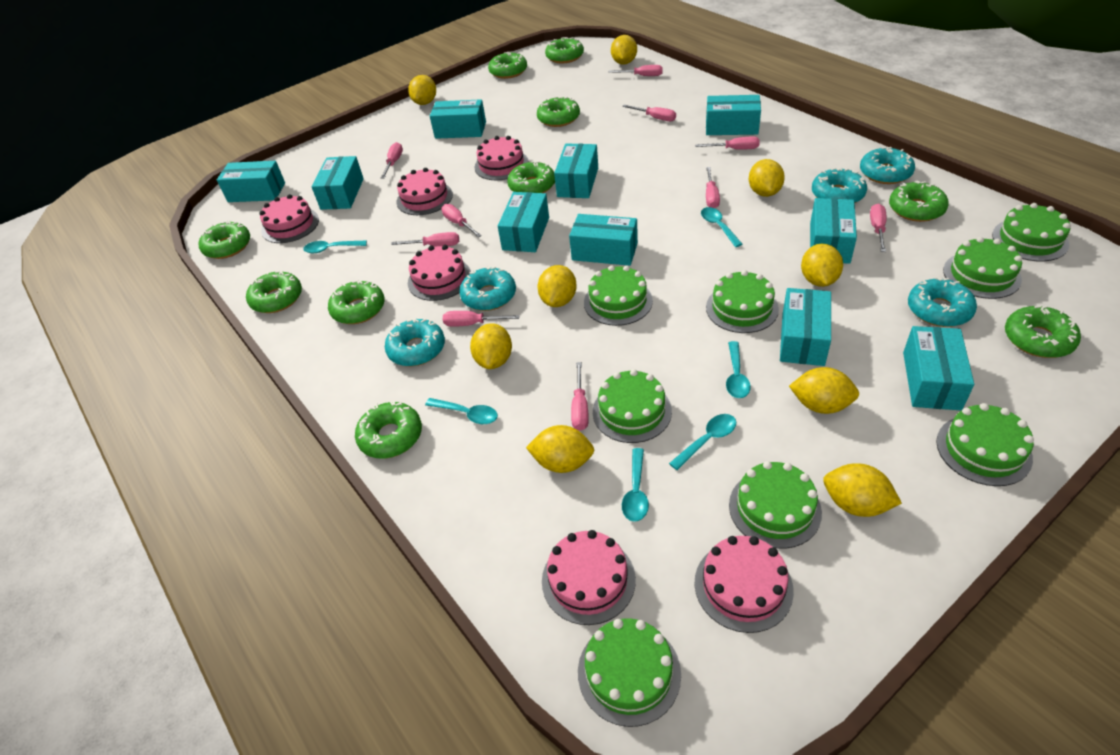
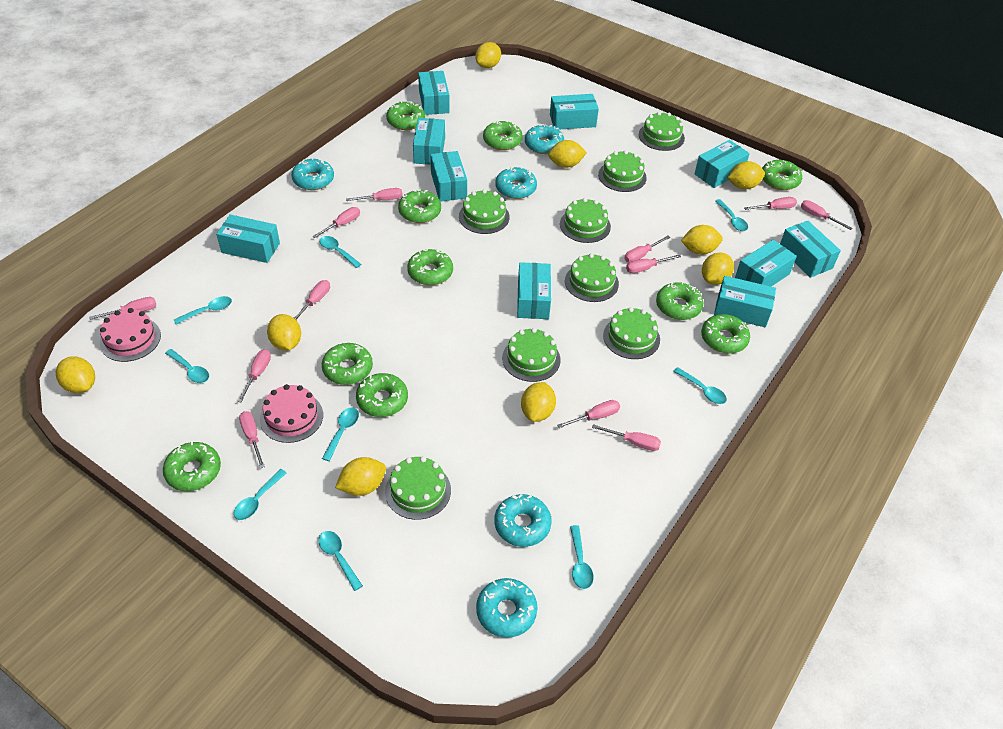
pink cake: 6 -> 2
pink screwdriver: 10 -> 12
turquoise spoon: 6 -> 9

